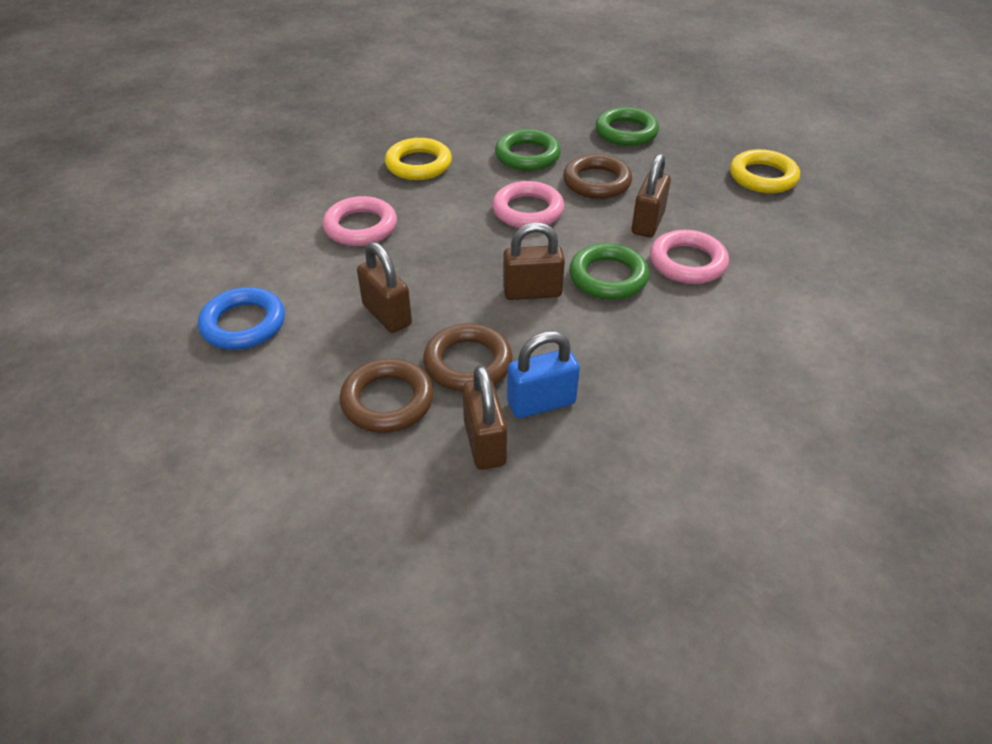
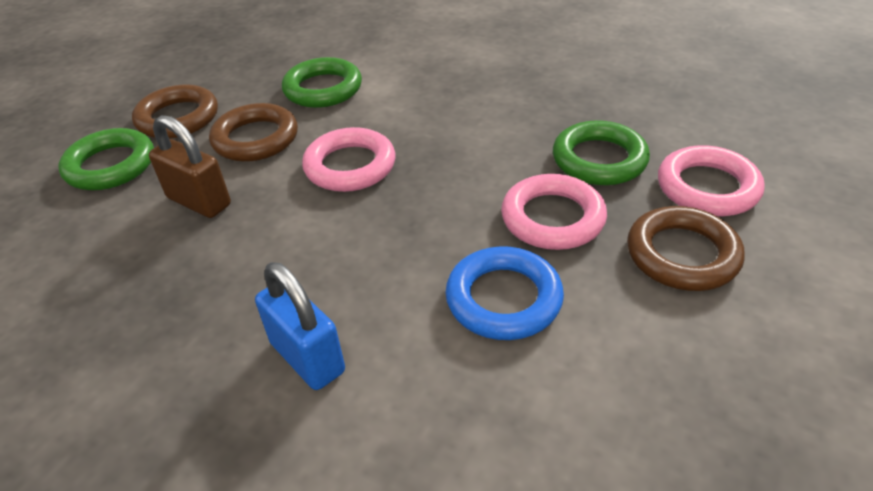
brown padlock: 4 -> 1
yellow ring: 2 -> 0

